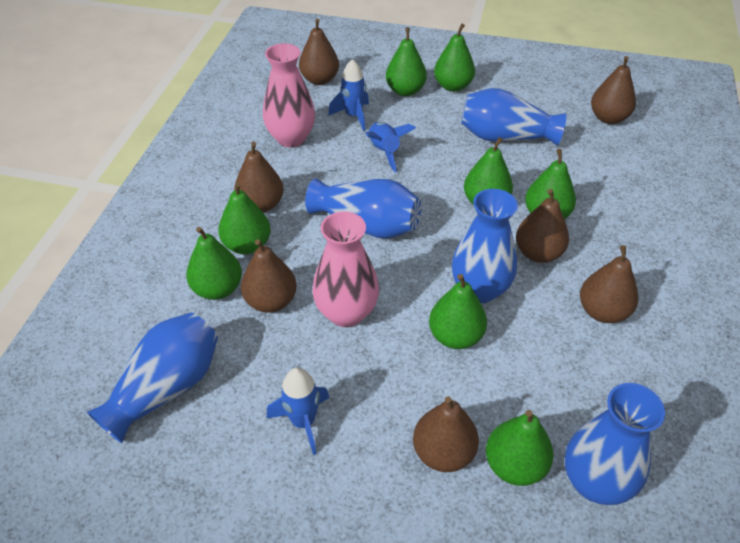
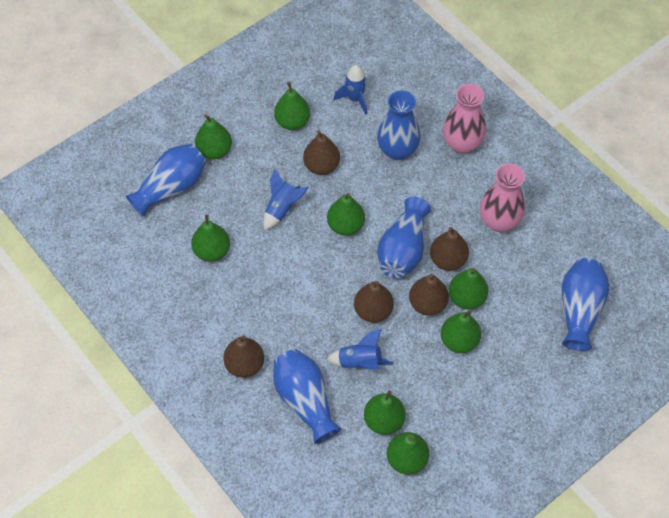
brown pear: 7 -> 5

